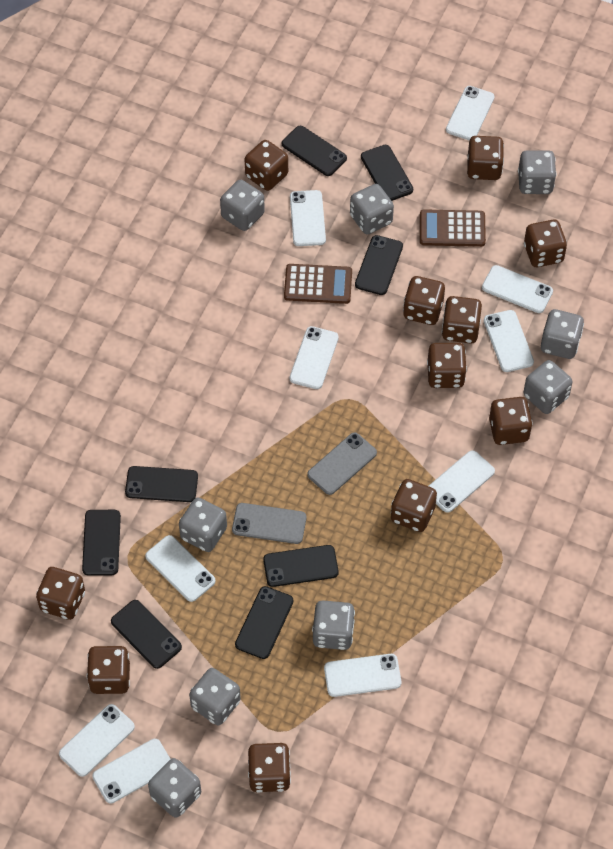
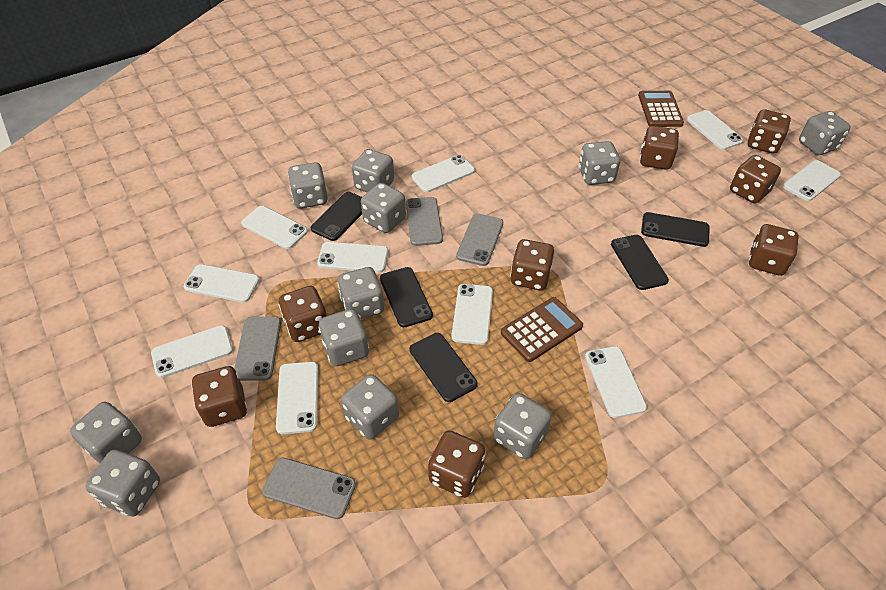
black phone: 8 -> 5
brown dice: 11 -> 8
grey dice: 9 -> 11
grey phone: 2 -> 4

